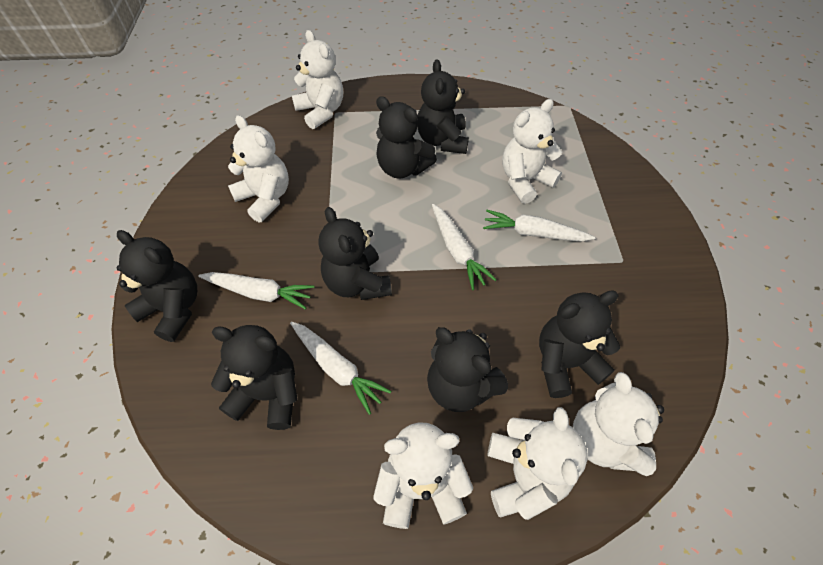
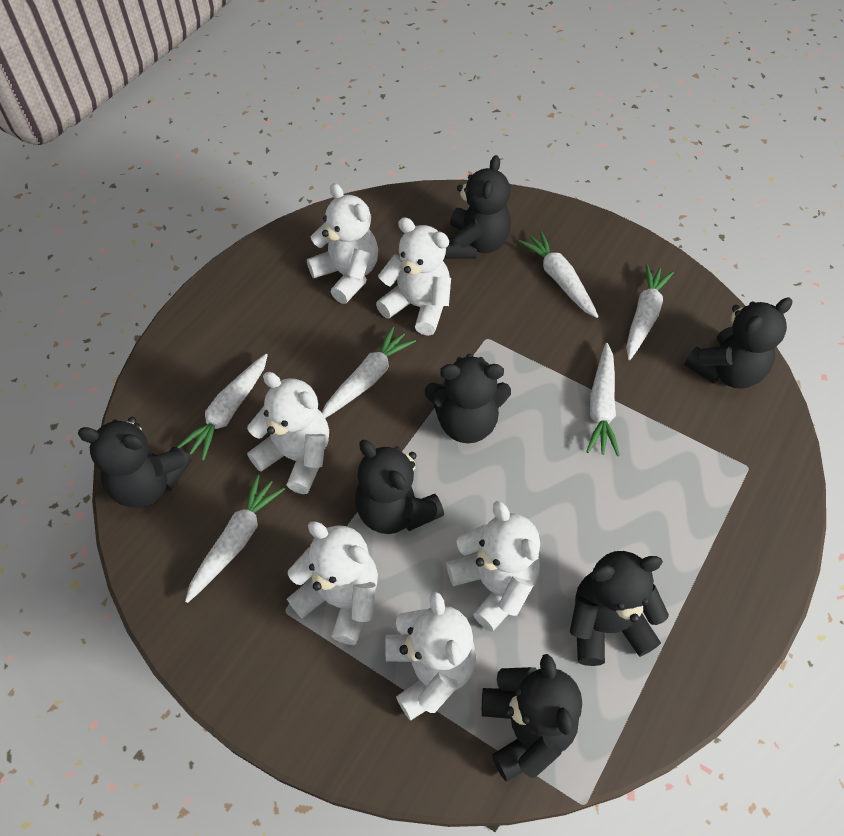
white carrot: 4 -> 6

